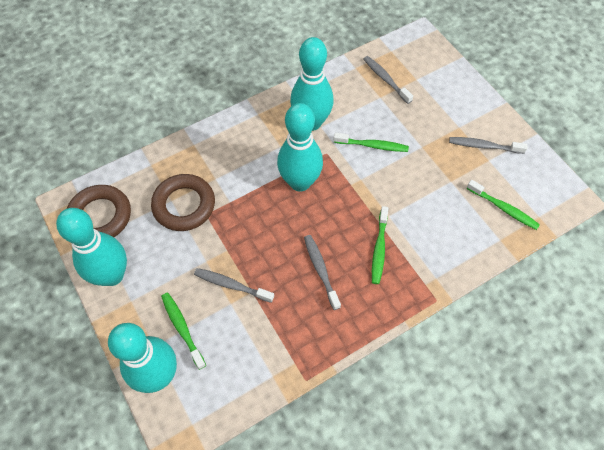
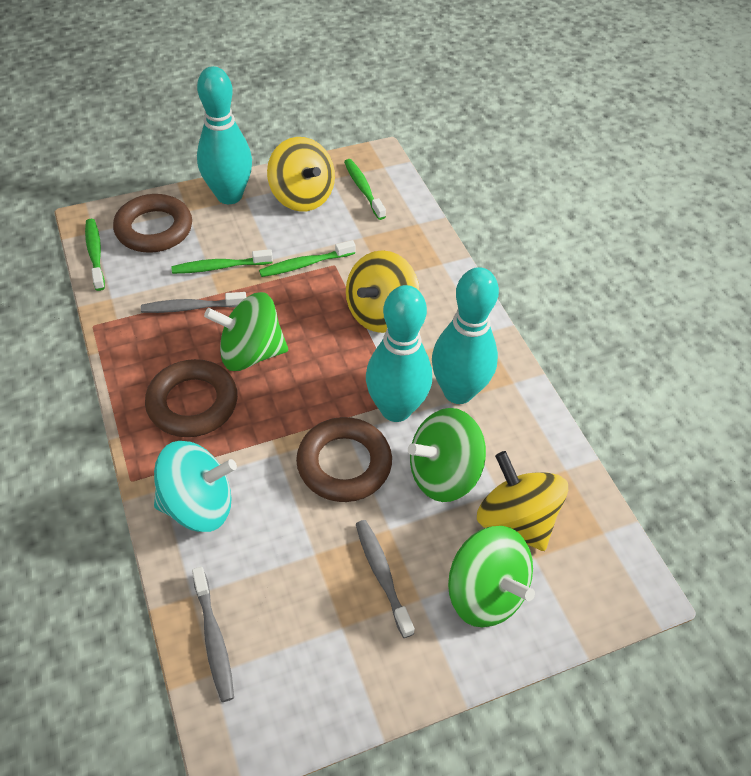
brown ring: 2 -> 3
green spinning top: 0 -> 3
grey toothbrush: 4 -> 3
turquoise bowling pin: 4 -> 3
turquoise spinning top: 0 -> 1
yellow spinning top: 0 -> 3

